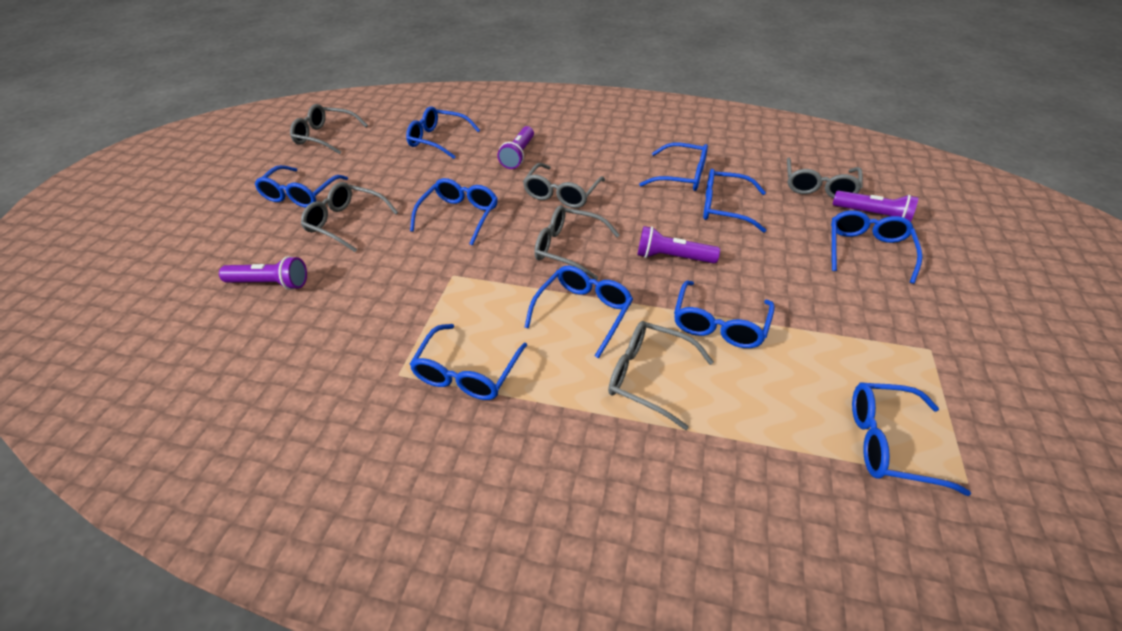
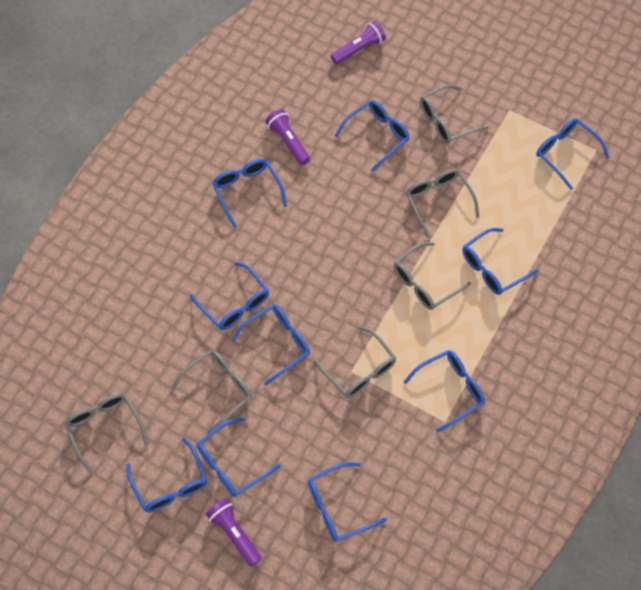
purple flashlight: 4 -> 3

